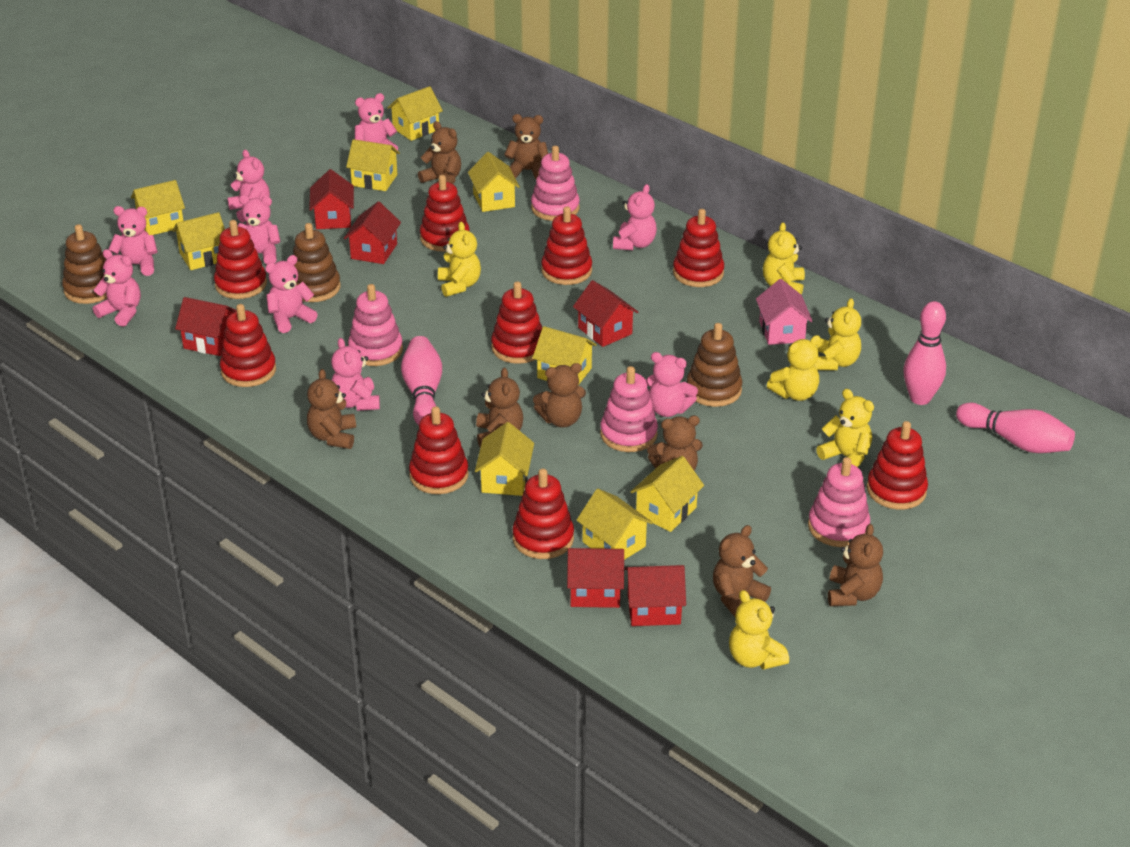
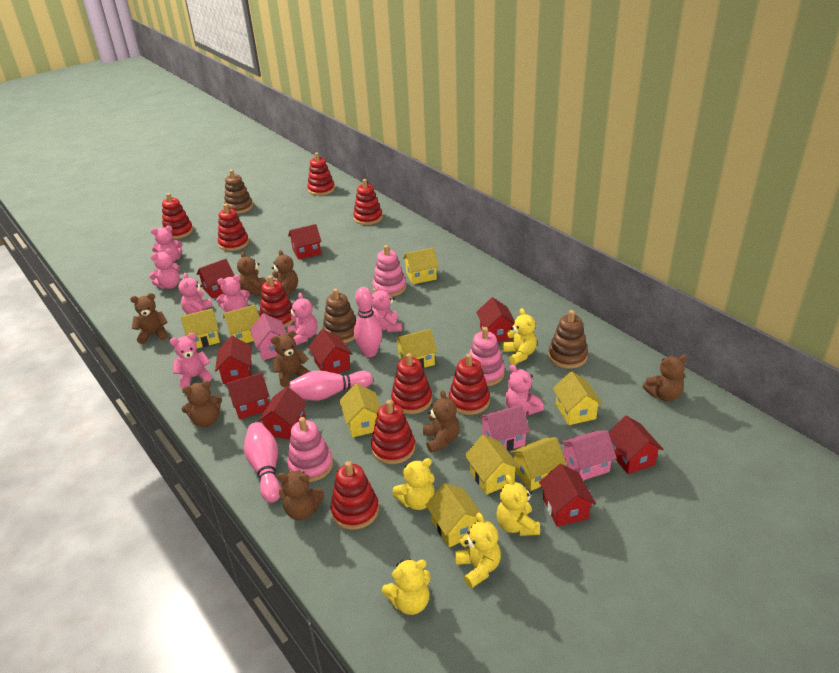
pink house: 1 -> 3
pink stacking toy: 4 -> 3
pink teddy bear: 9 -> 8
red house: 6 -> 9
yellow teddy bear: 6 -> 5

